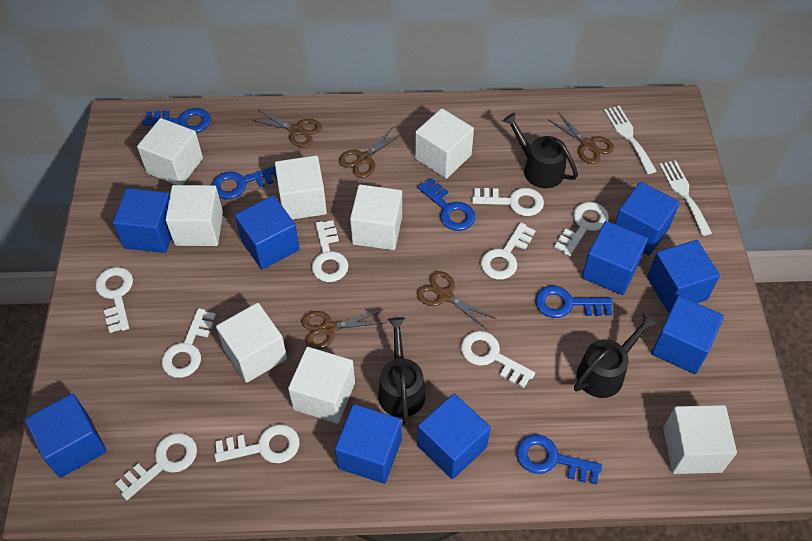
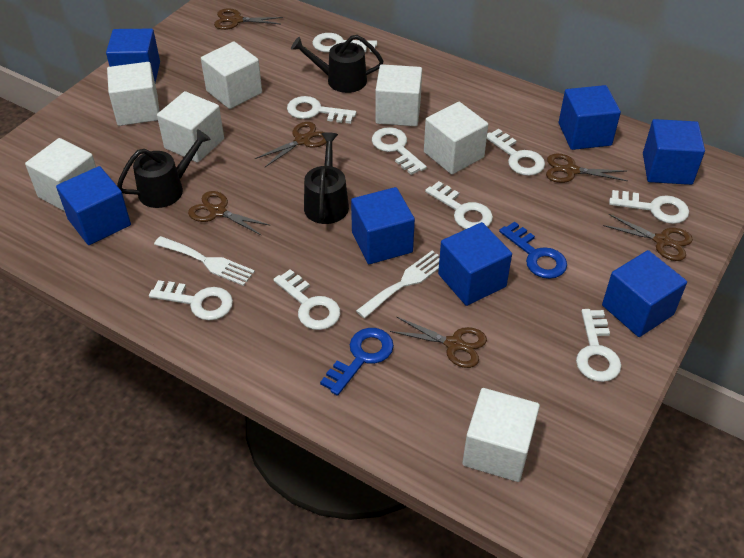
blue cube: 9 -> 7
blue key: 5 -> 2
brown scissors: 5 -> 6
white cube: 8 -> 7

